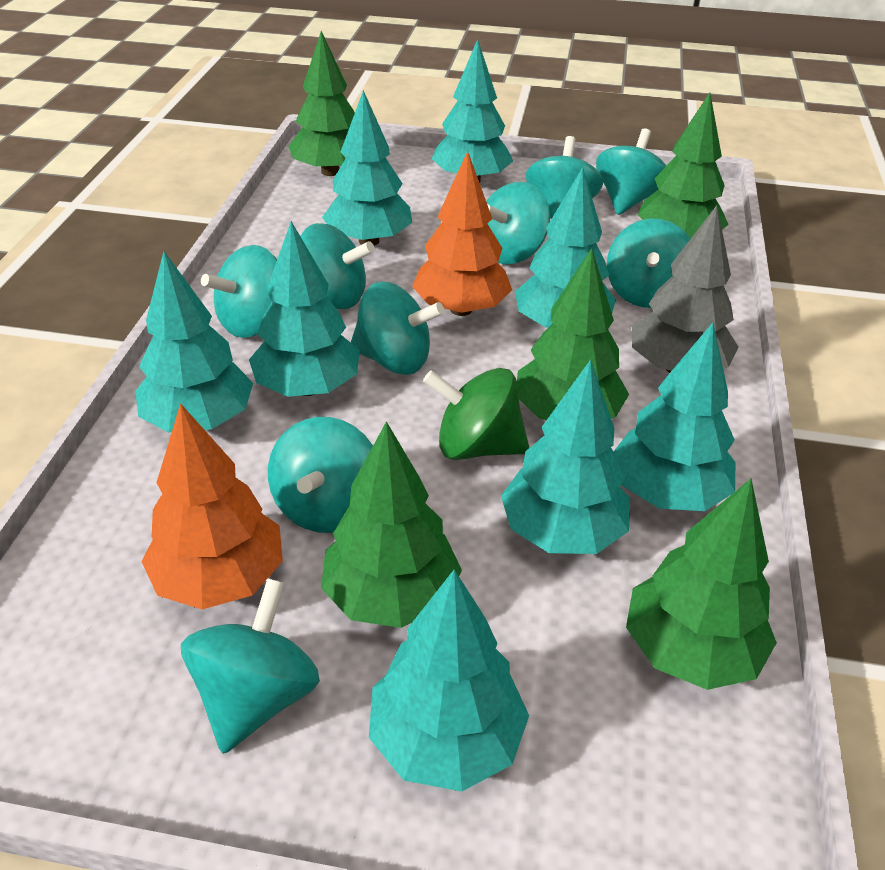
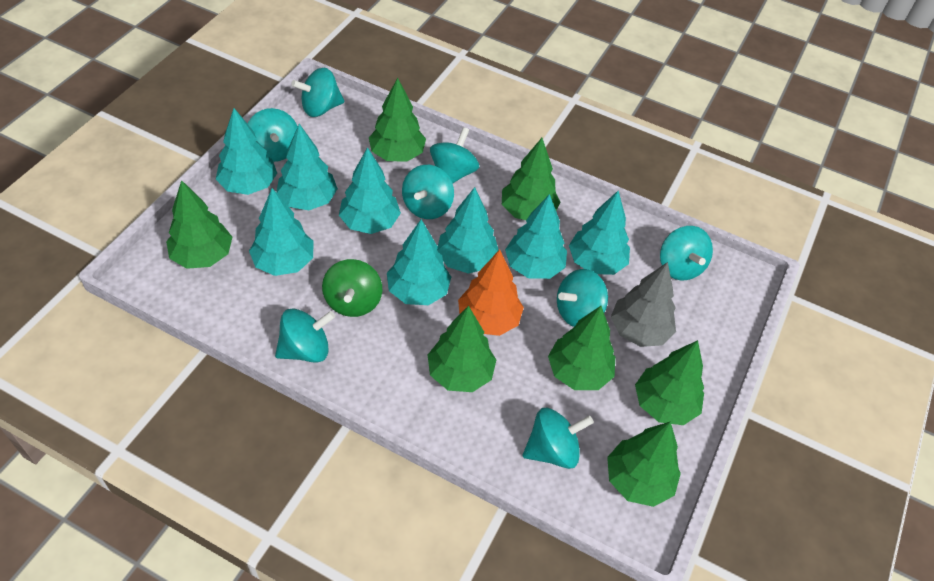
green tree: 5 -> 7
orange tree: 2 -> 1
turquoise spinning top: 9 -> 8

